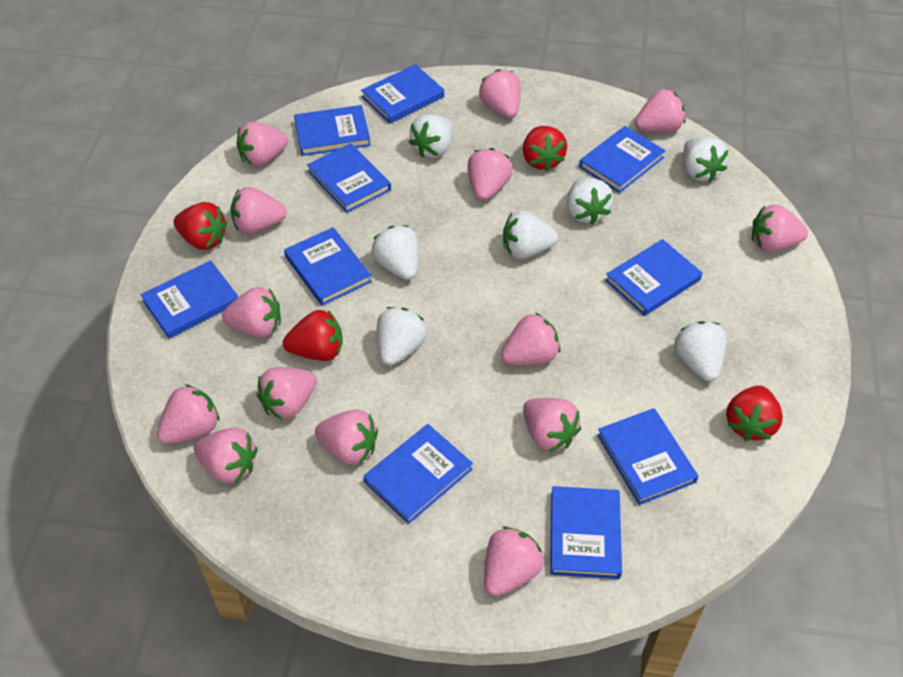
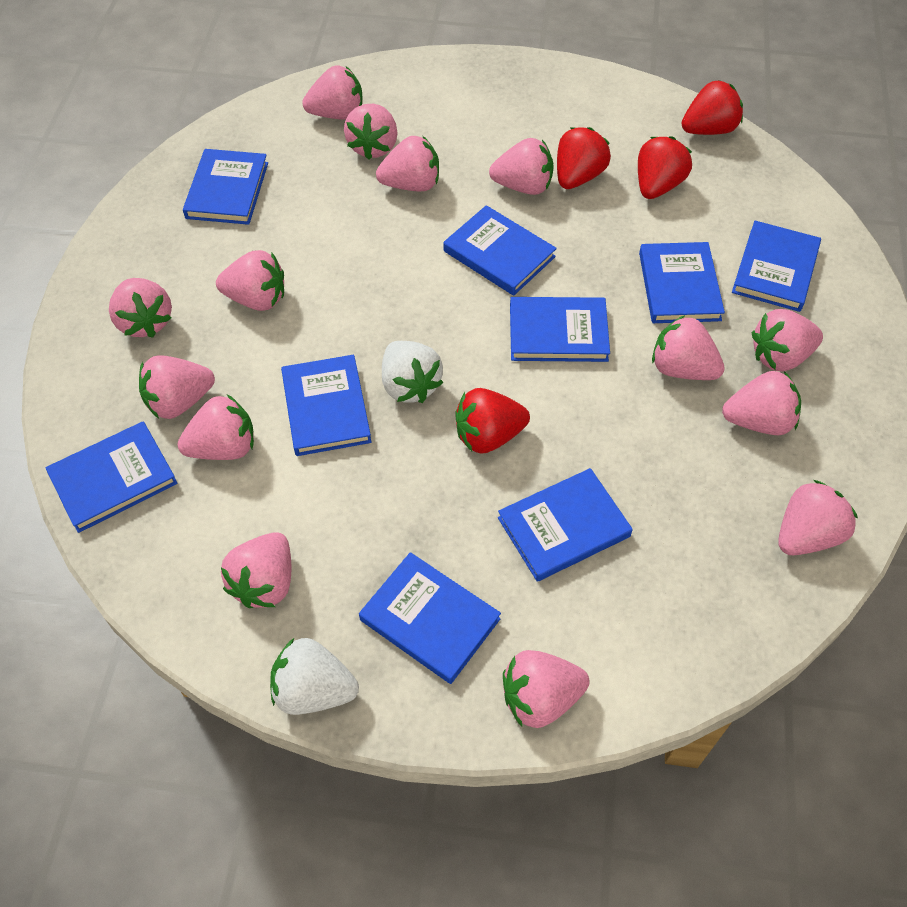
blue book: 10 -> 9
white strawberry: 7 -> 2

